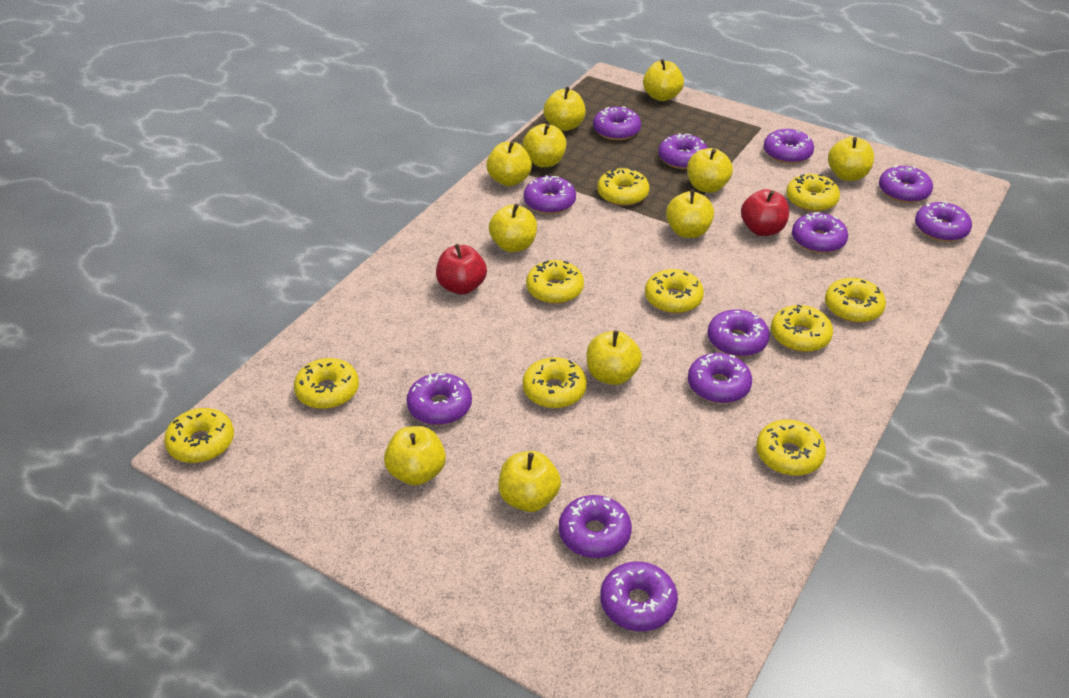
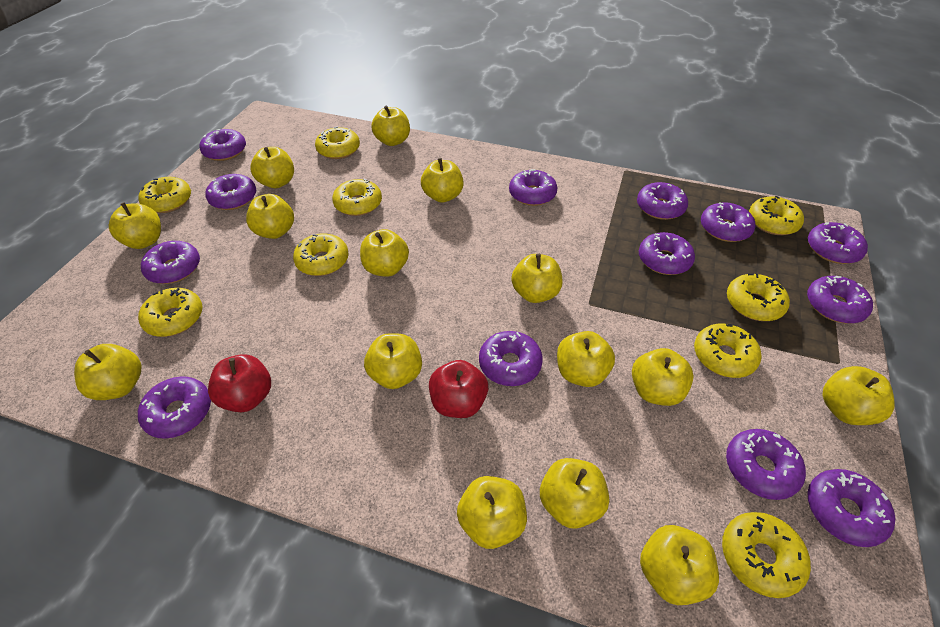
purple donut: 12 -> 13
yellow apple: 11 -> 15
yellow donut: 10 -> 9

